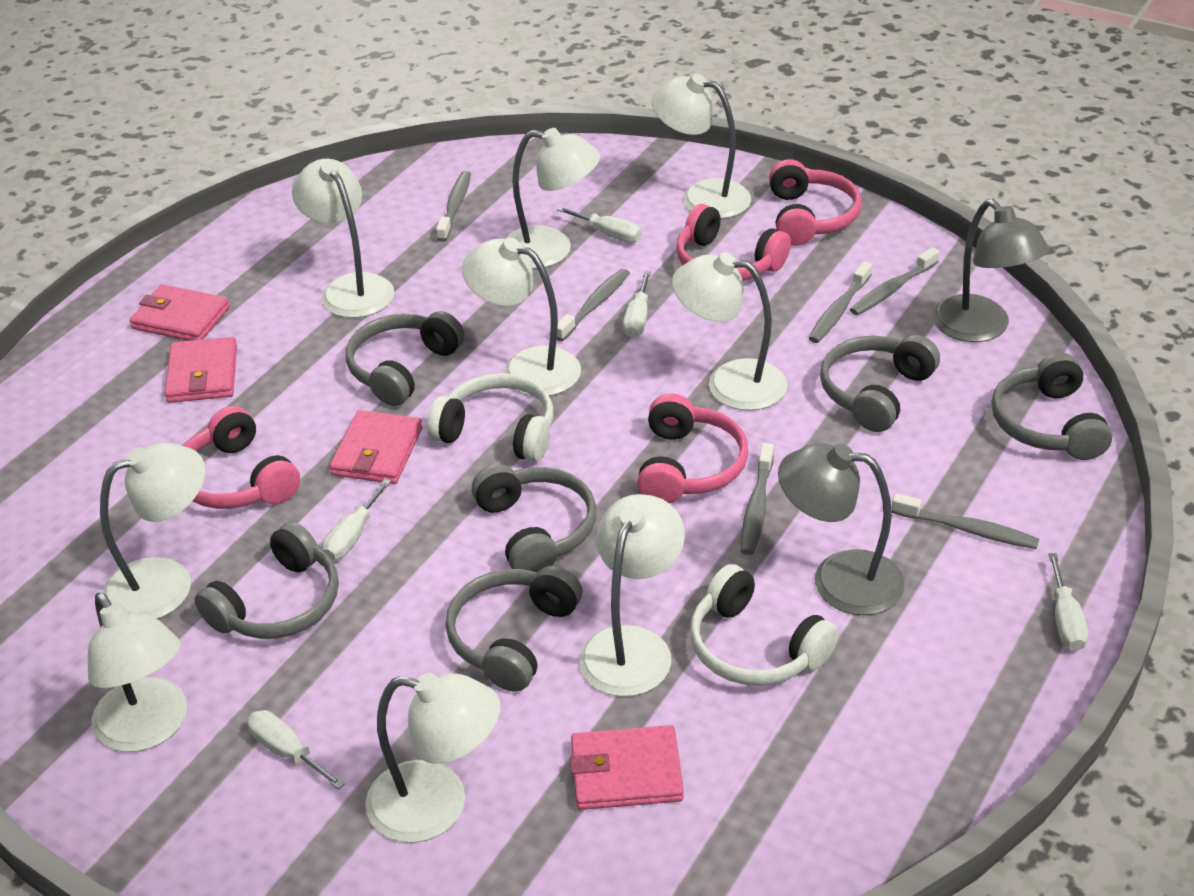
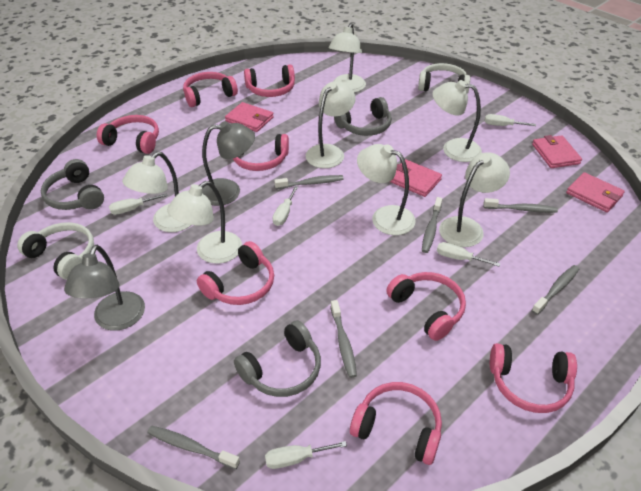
grey headphones: 6 -> 3
pink headphones: 4 -> 8
white lamp: 9 -> 7

